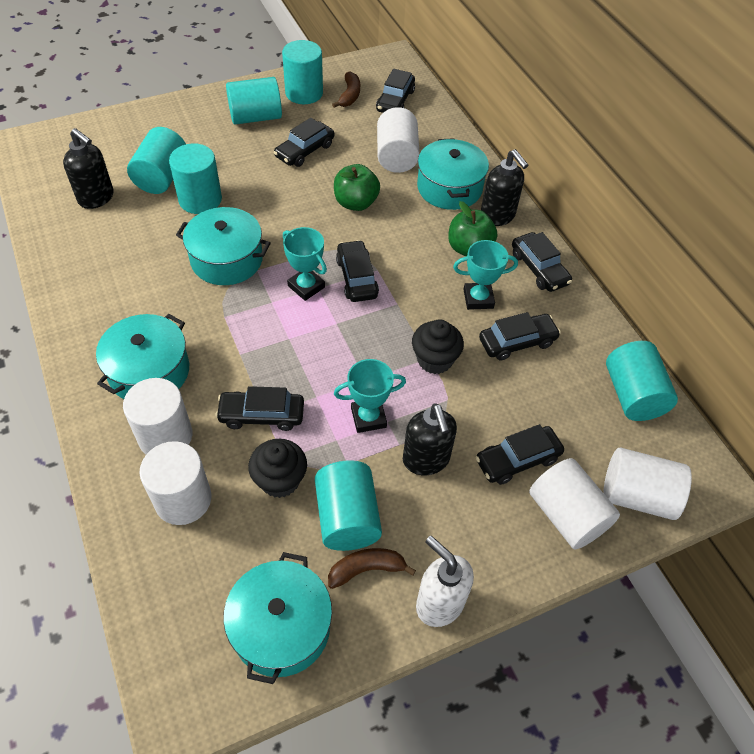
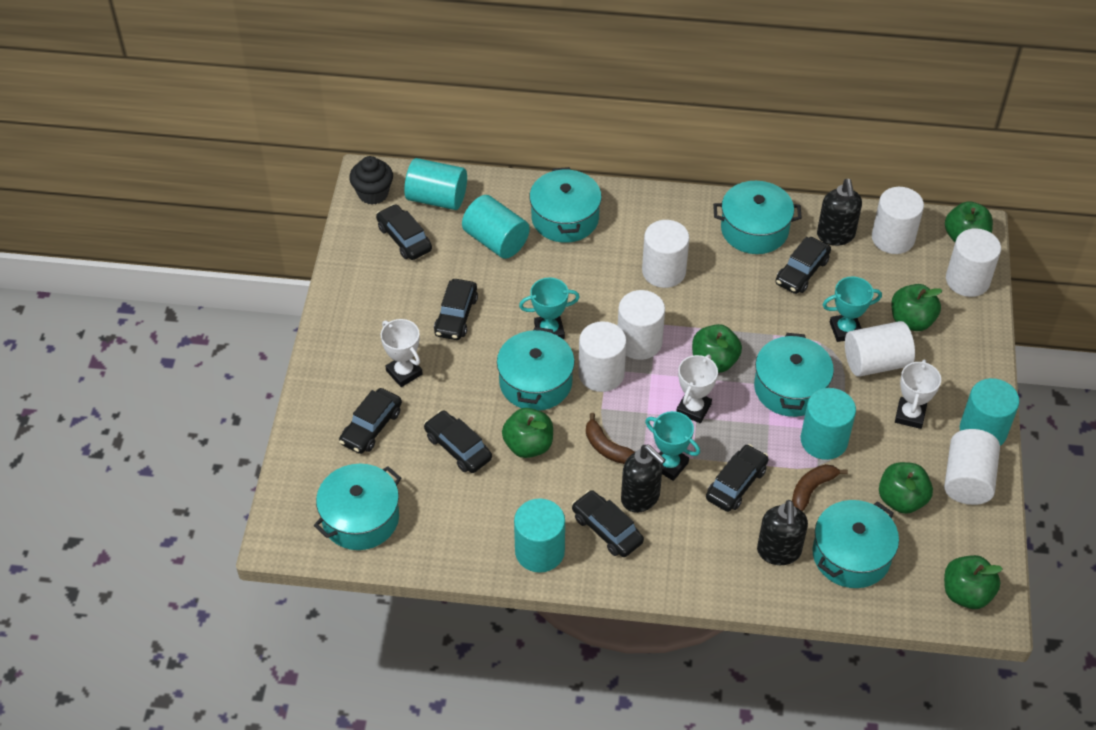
black cupcake: 2 -> 1
green apple: 2 -> 6
turquoise cylinder: 6 -> 5
turquoise pot: 4 -> 6
white cylinder: 5 -> 7
white soap dispenser: 1 -> 0
white trophy: 0 -> 3

